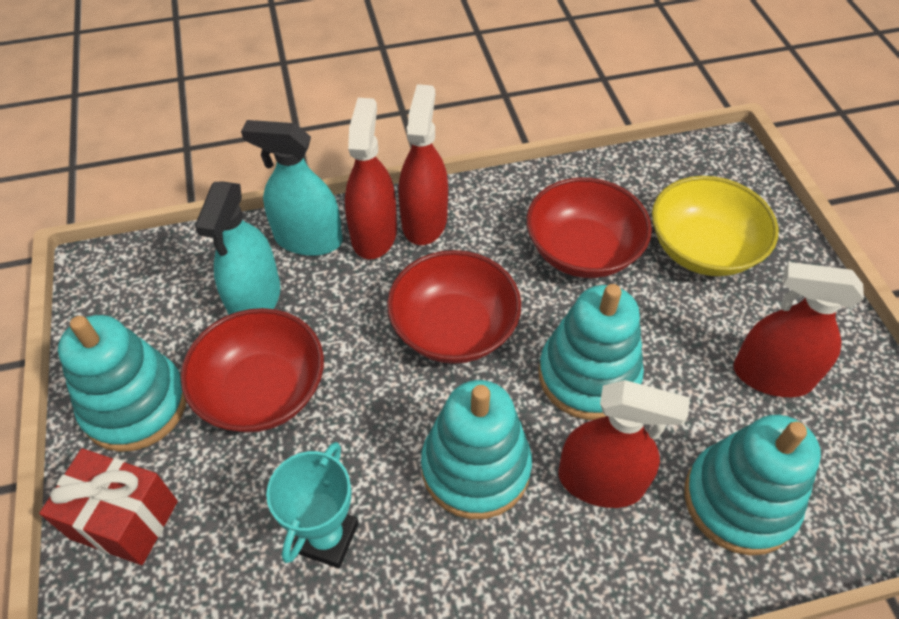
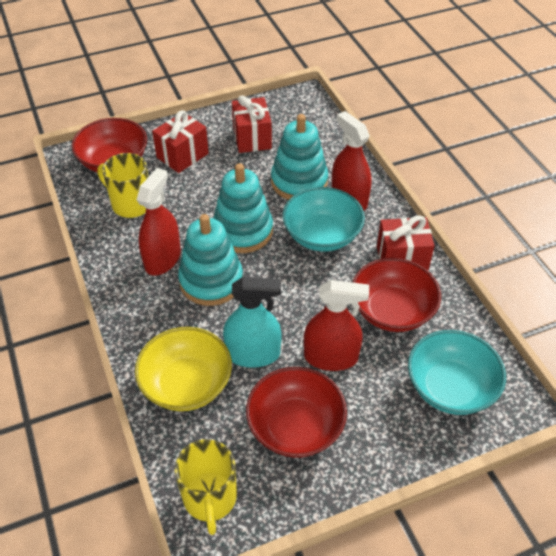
red gift: 1 -> 3
red spray bottle: 4 -> 3
turquoise bowl: 0 -> 2
turquoise spray bottle: 2 -> 1
turquoise stacking toy: 4 -> 3
turquoise trophy: 1 -> 0
yellow mug: 0 -> 2

